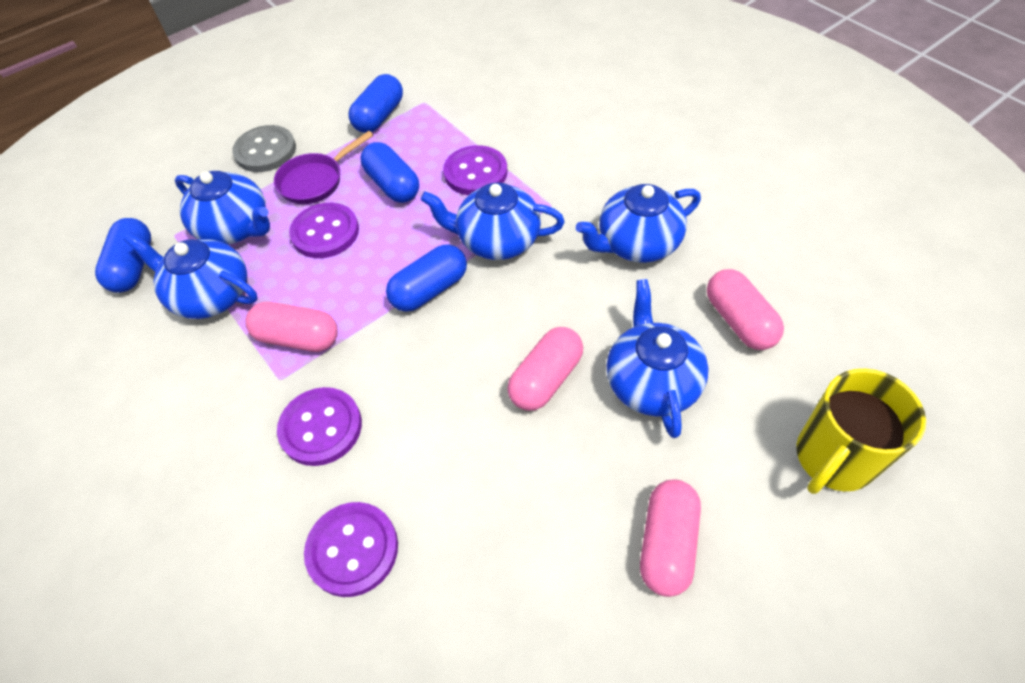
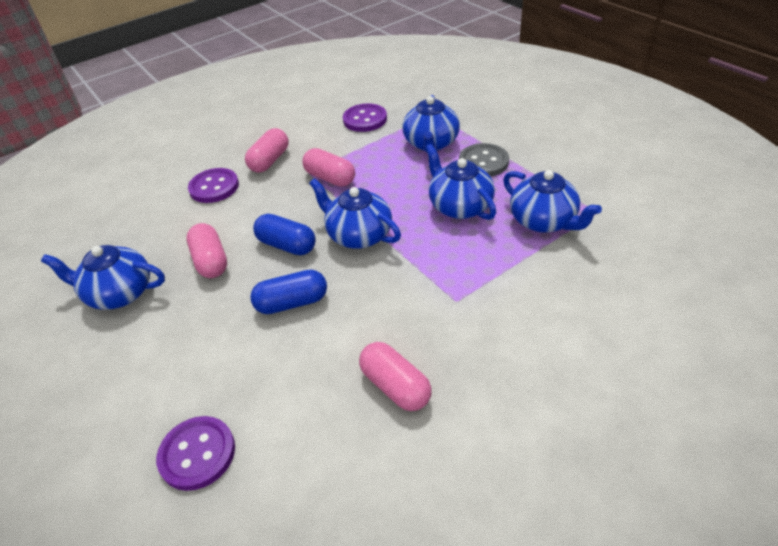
blue capsule: 4 -> 2
purple button: 4 -> 3
purple pan: 1 -> 0
yellow mug: 1 -> 0

